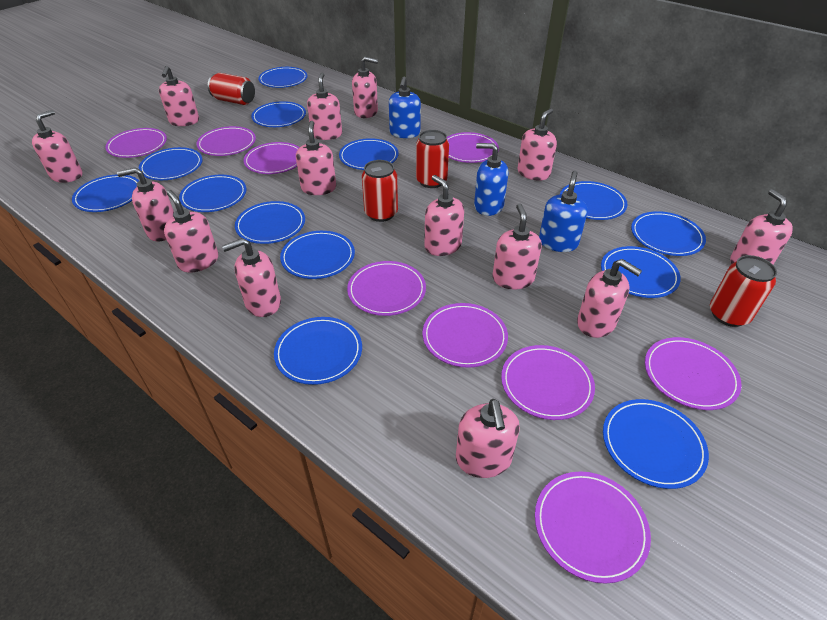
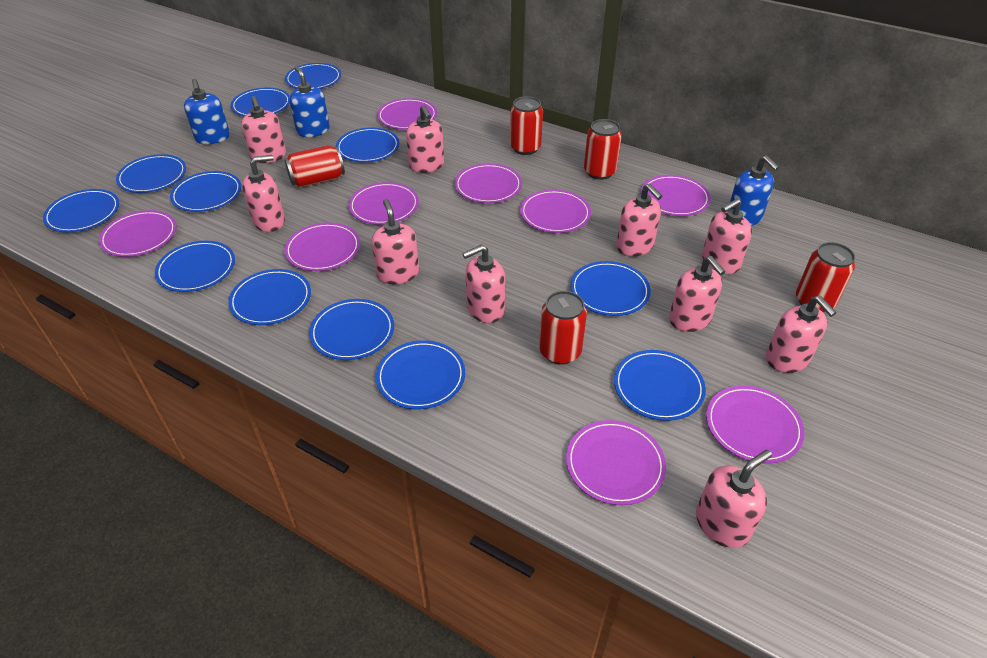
blue plate: 13 -> 12
pink soap dispenser: 14 -> 10
red can: 4 -> 5

